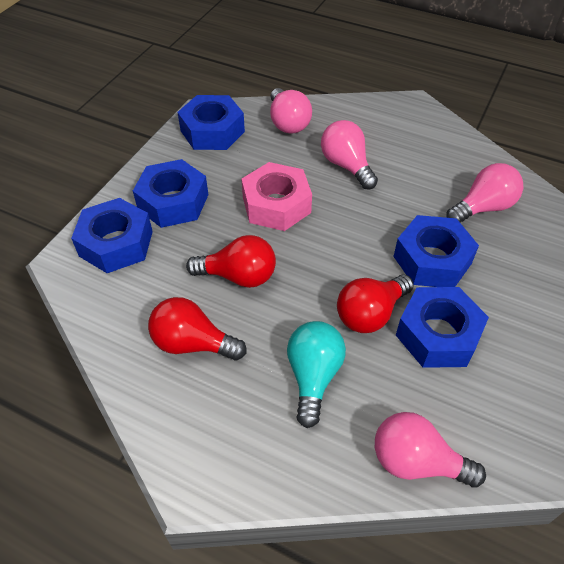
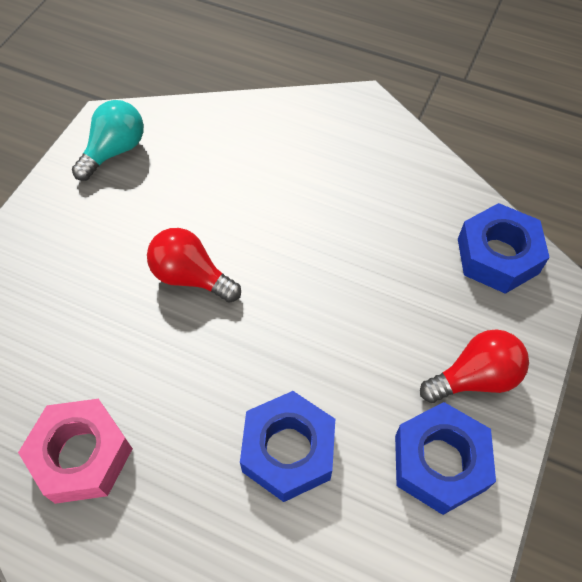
blue nut: 5 -> 3
pink light bulb: 4 -> 0
red light bulb: 3 -> 2

